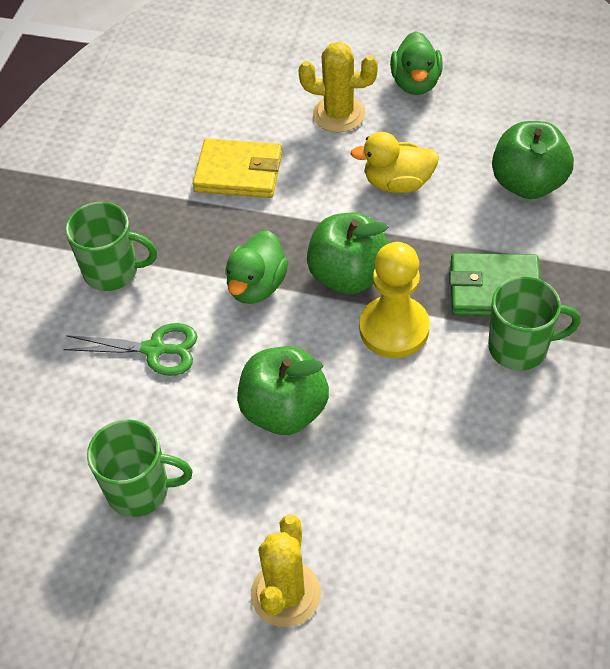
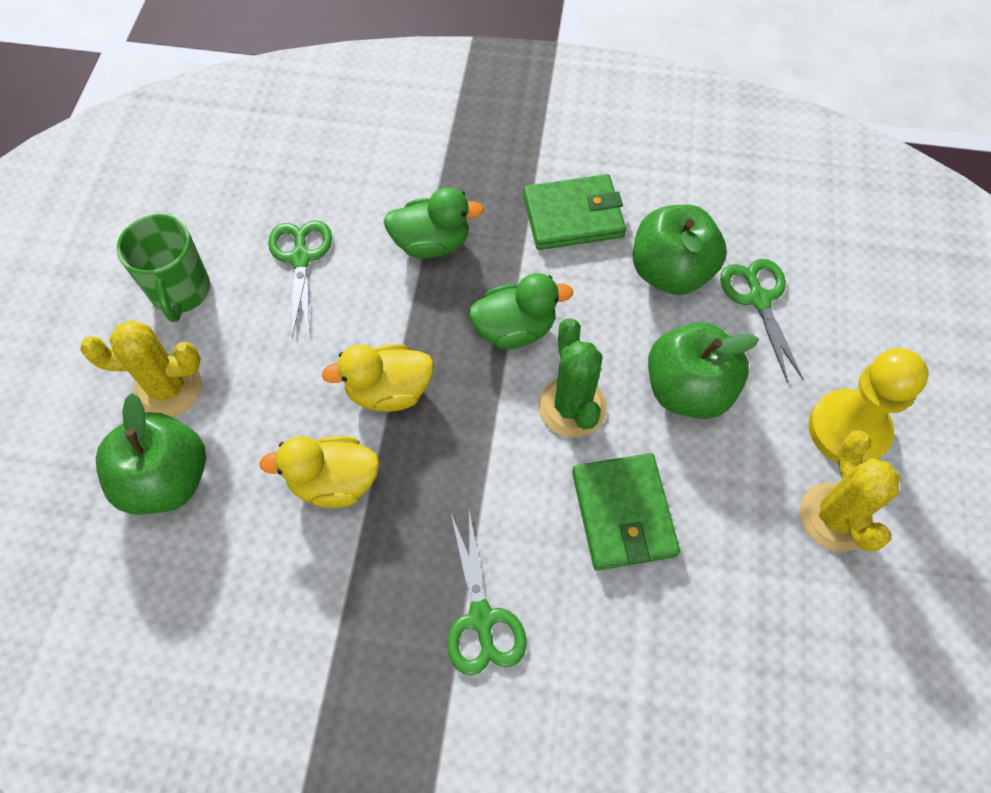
green cactus: 0 -> 1
green mug: 3 -> 1
green scissors: 1 -> 3
green wallet: 1 -> 2
yellow duck: 1 -> 2
yellow wallet: 1 -> 0

